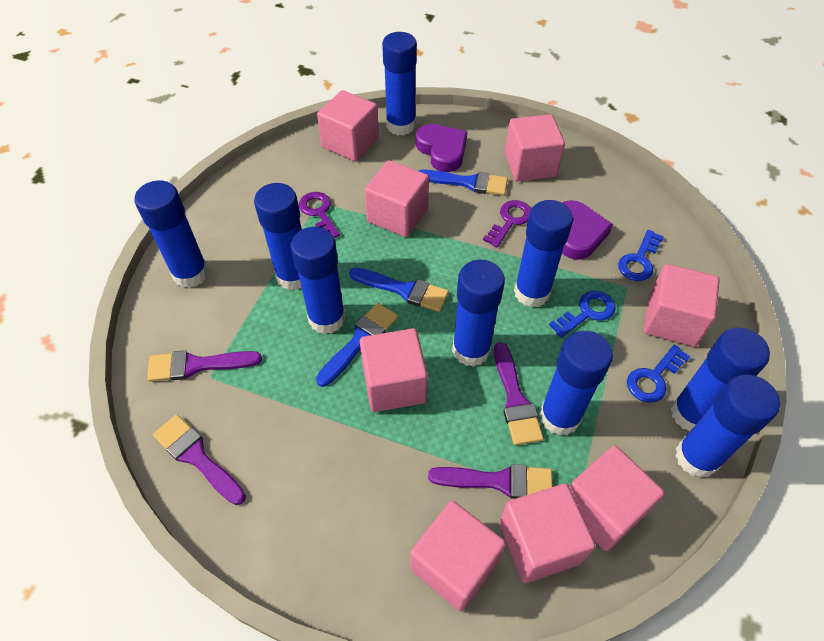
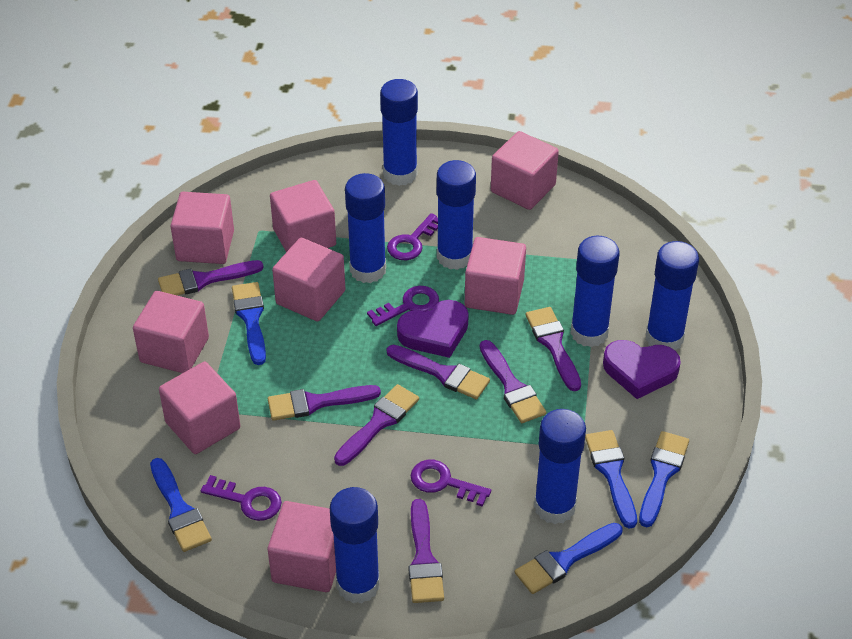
blue brush: 3 -> 5
blue glue stick: 9 -> 7
blue key: 3 -> 0
purple brush: 4 -> 7
purple key: 2 -> 4

